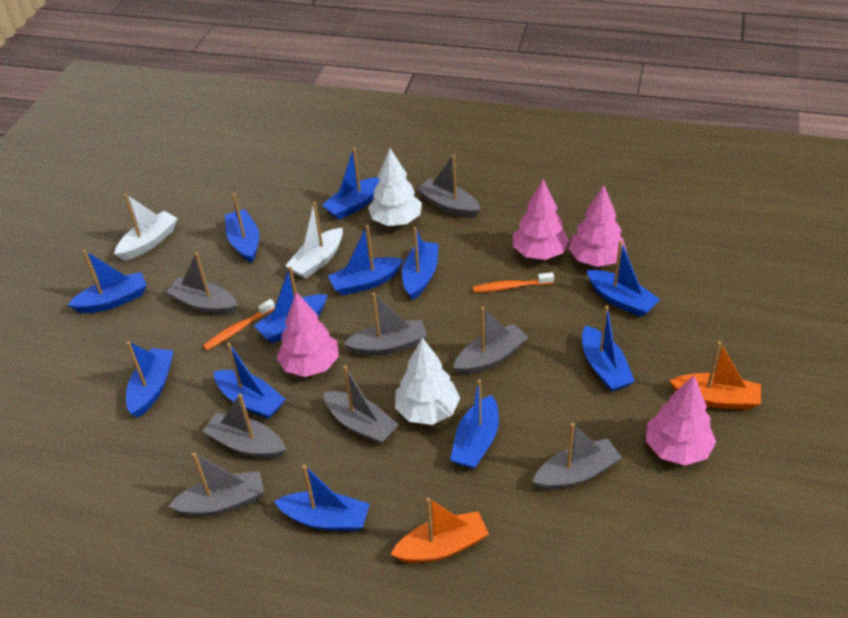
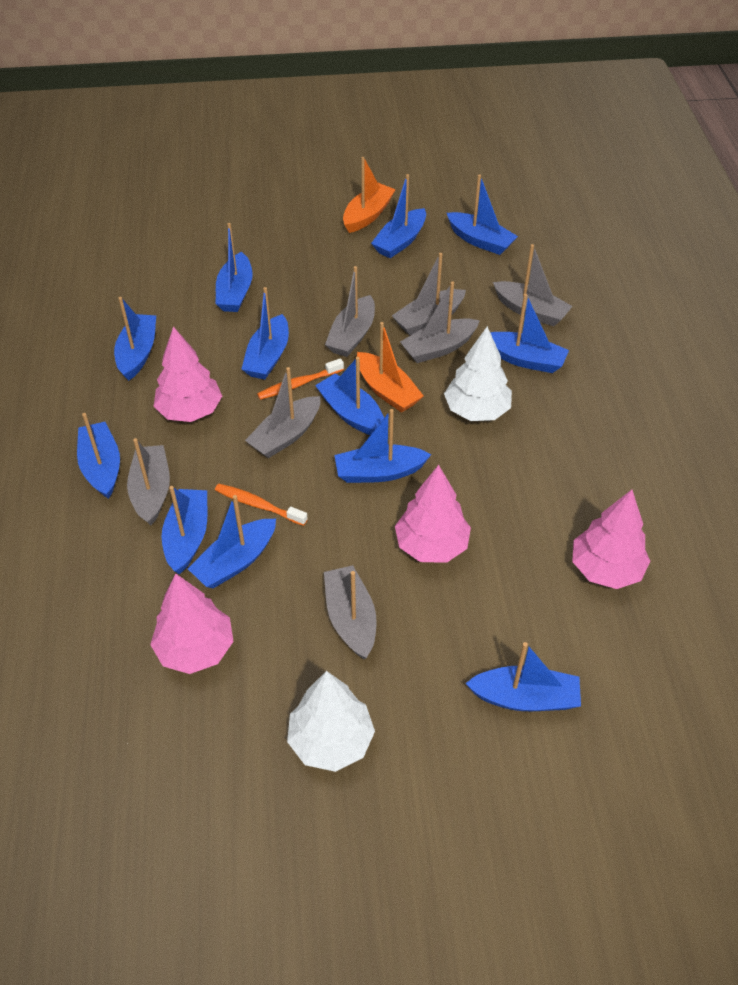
grey boat: 8 -> 7
white boat: 2 -> 0

